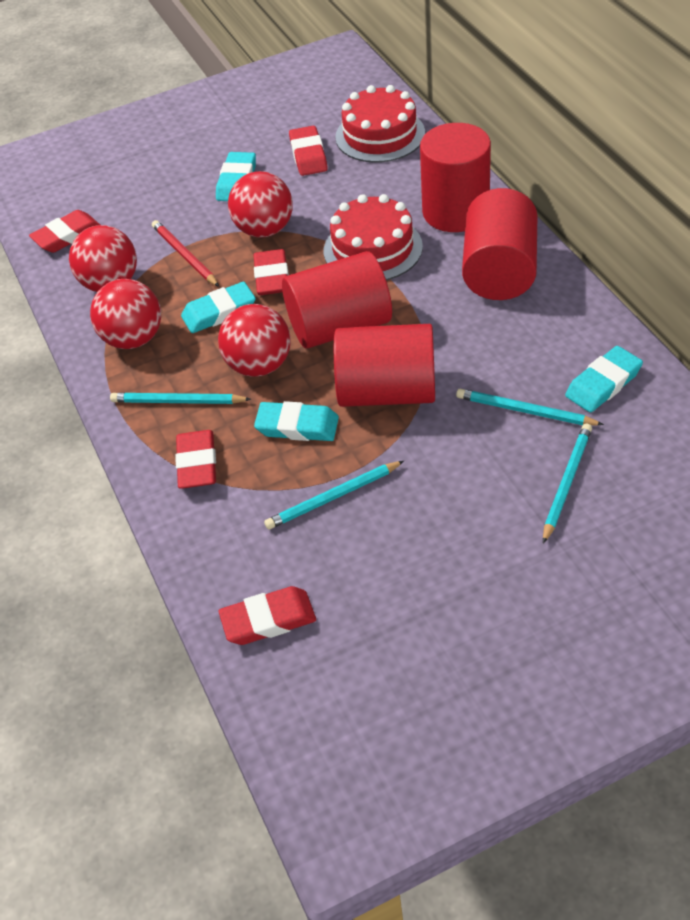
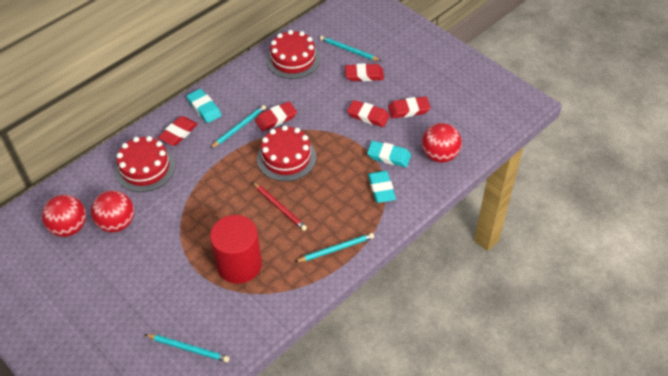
red ball: 4 -> 3
red cake: 2 -> 3
red cylinder: 4 -> 1
turquoise eraser: 4 -> 3

